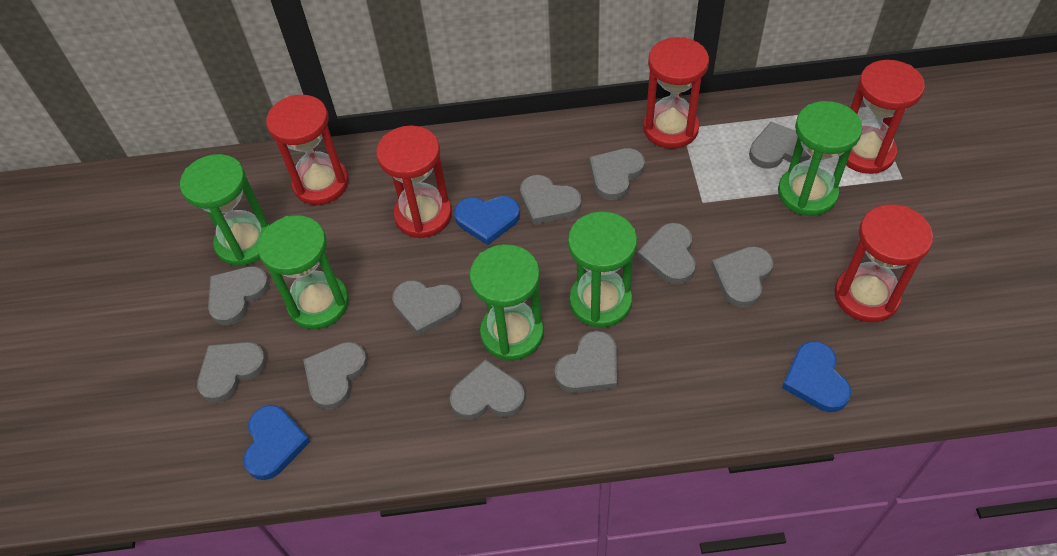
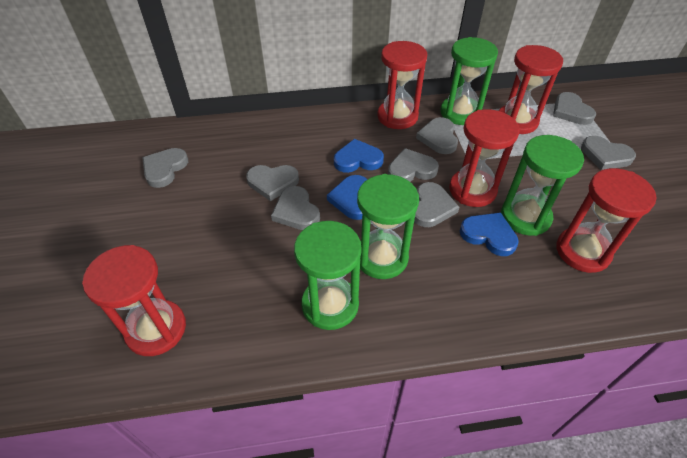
green hourglass: 5 -> 4
grey heart: 11 -> 8

